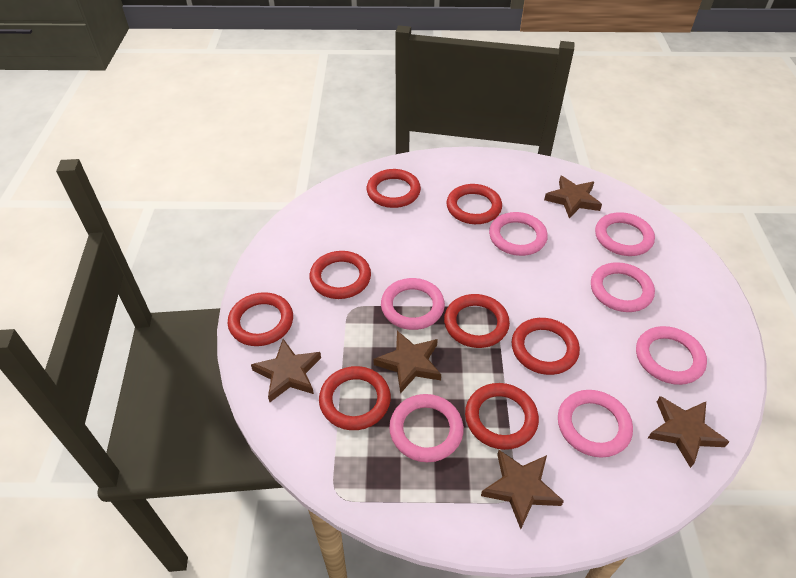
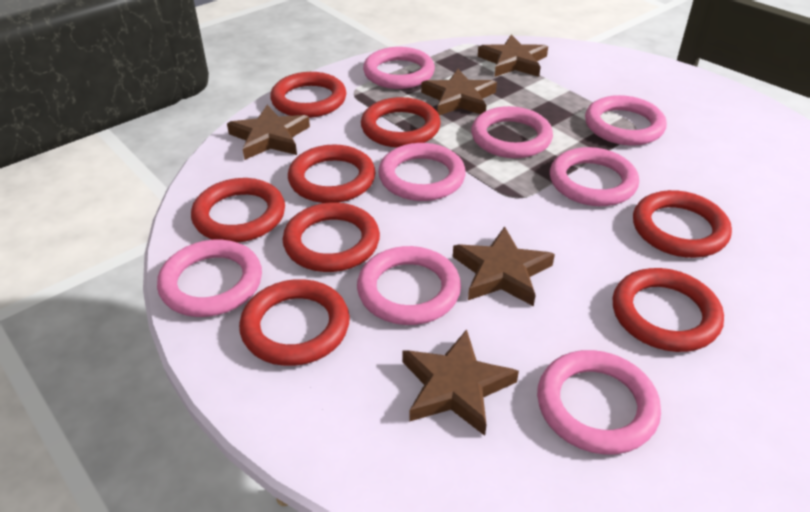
pink ring: 7 -> 8

